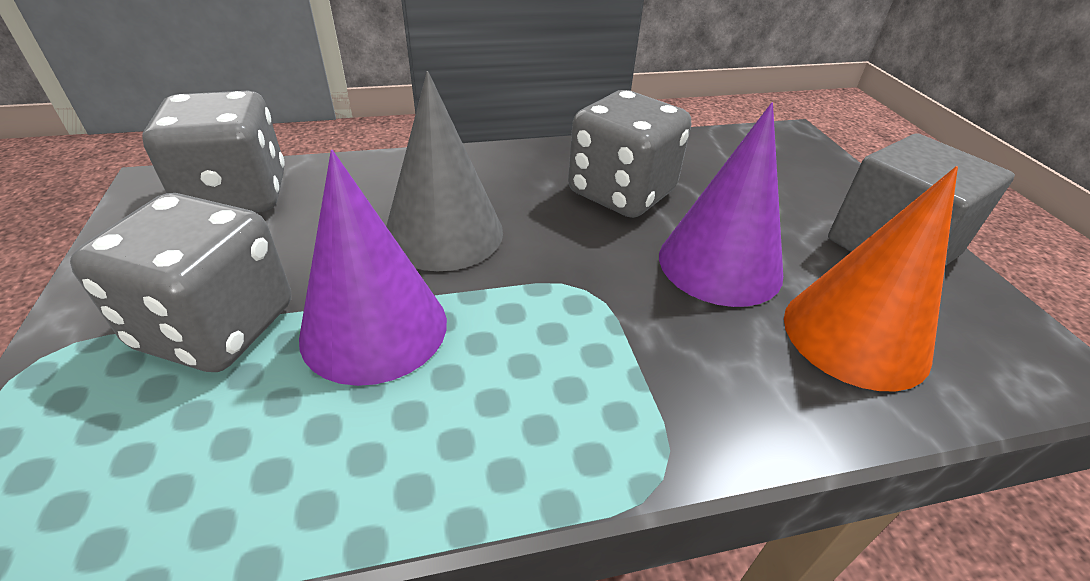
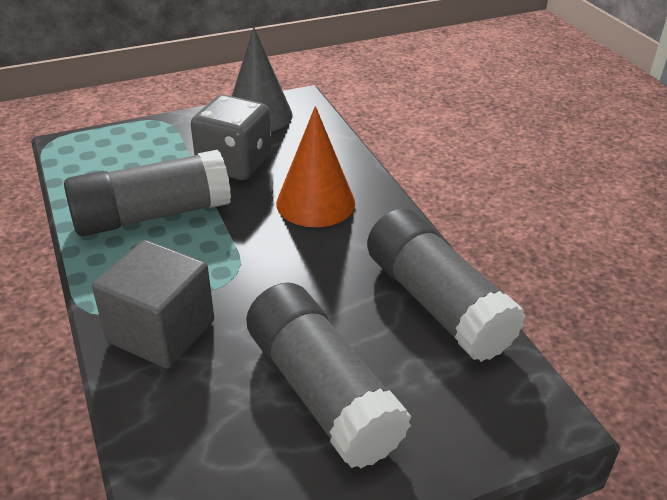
grey dice: 3 -> 1
grey glue stick: 0 -> 3
purple cone: 2 -> 0

